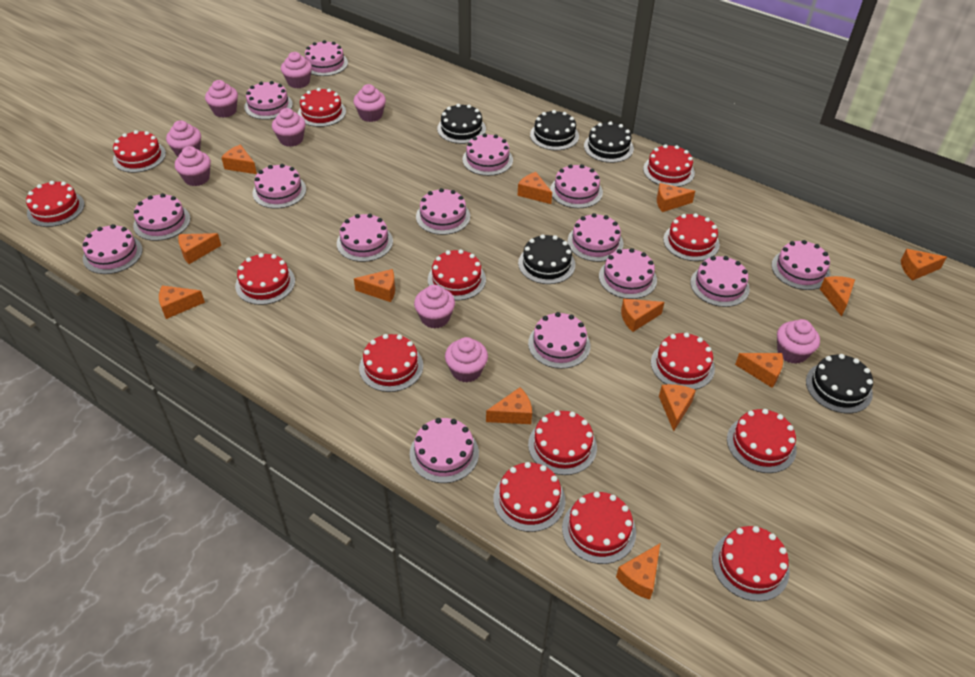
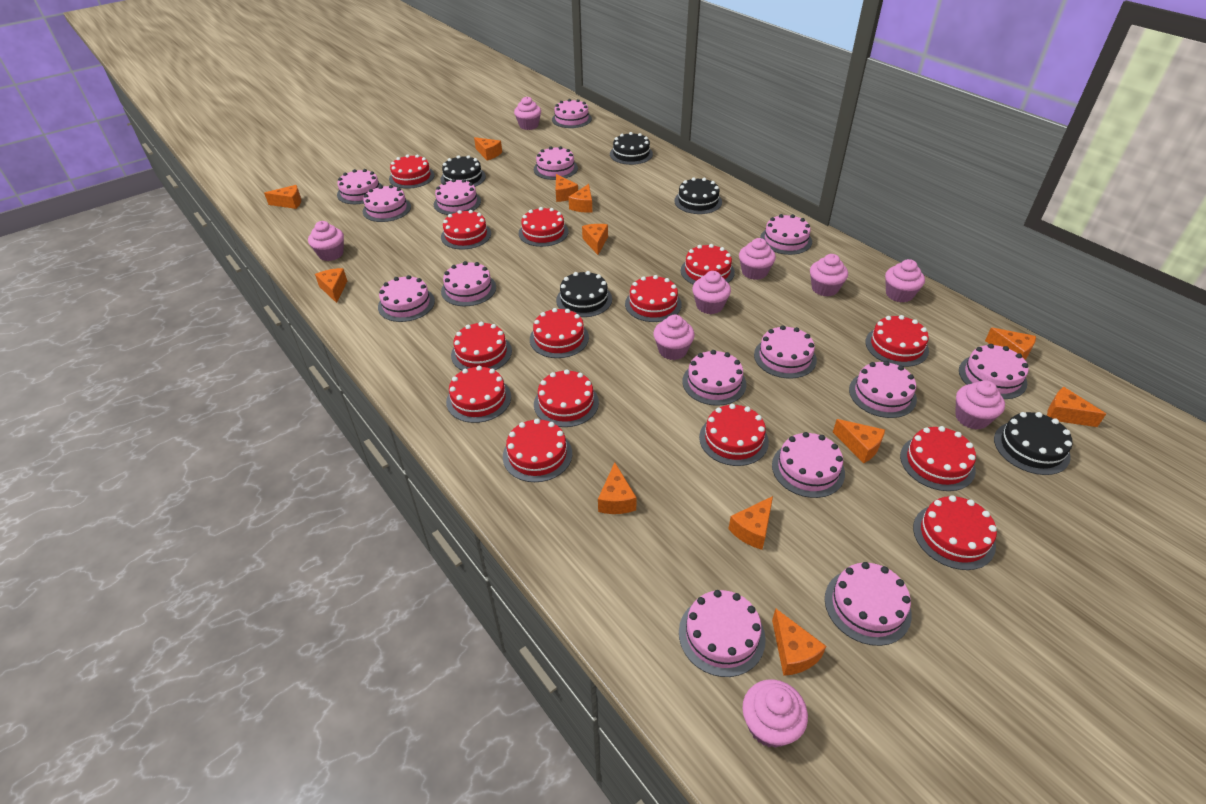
orange cheese: 13 -> 12

